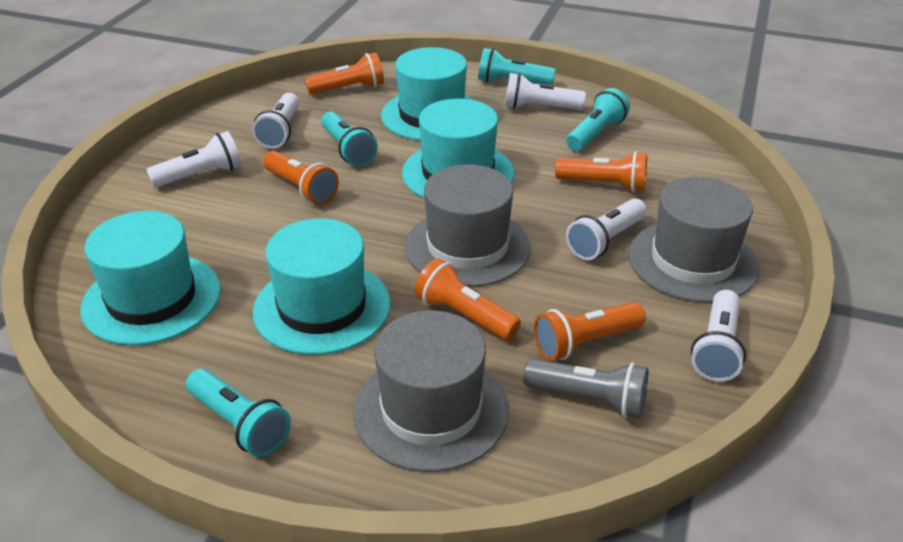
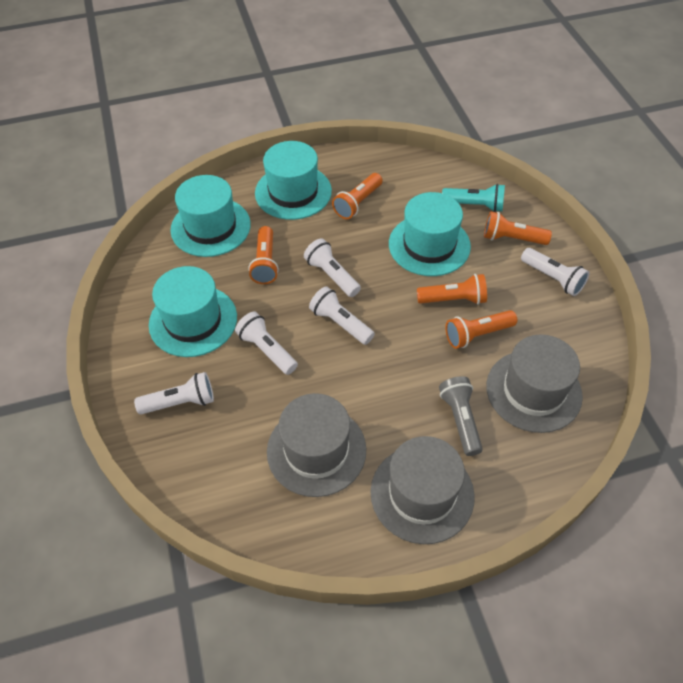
turquoise flashlight: 4 -> 1

